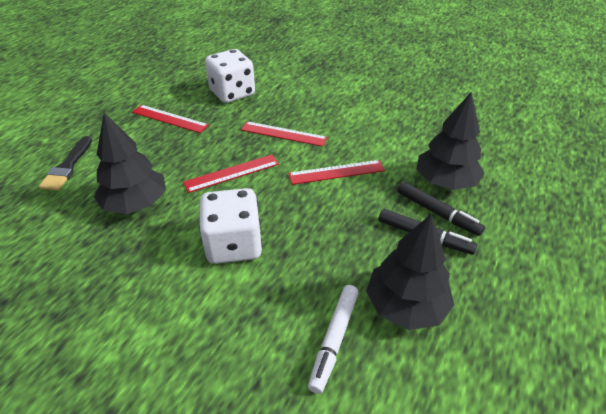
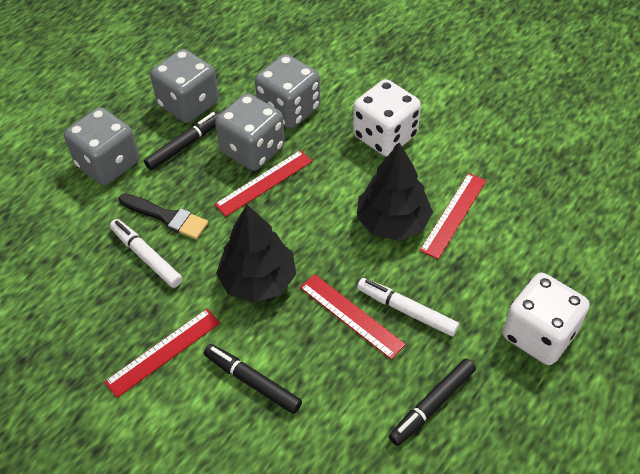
black marker: 2 -> 3
black tree: 3 -> 2
grey dice: 0 -> 4
white marker: 1 -> 2

